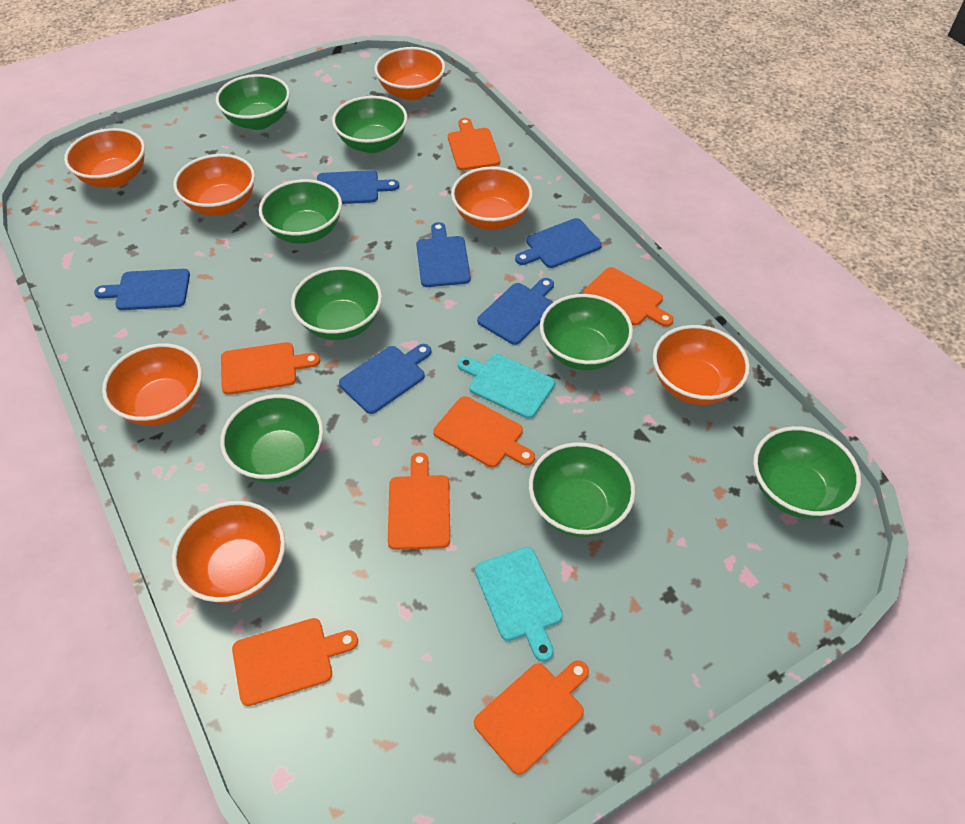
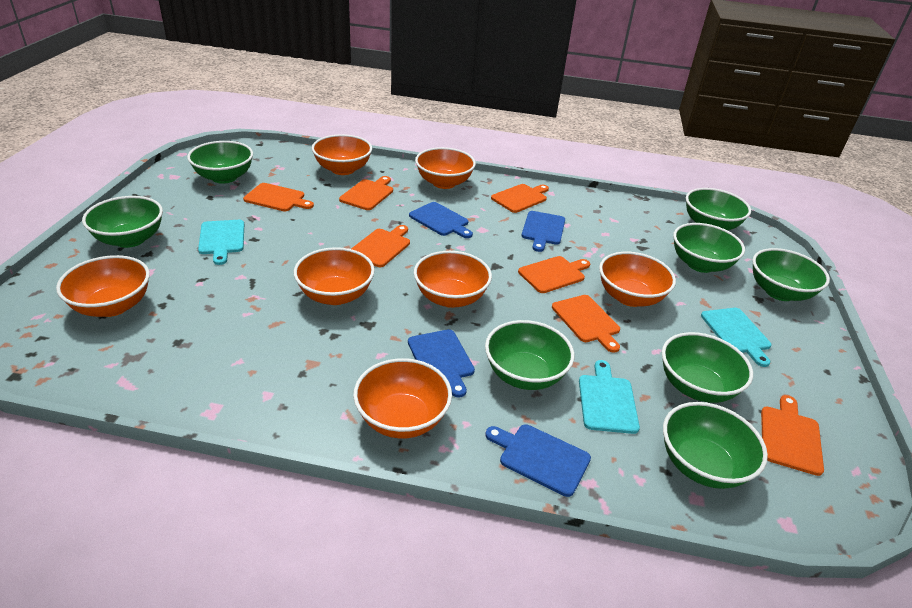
blue cutting board: 6 -> 4
turquoise cutting board: 2 -> 3

